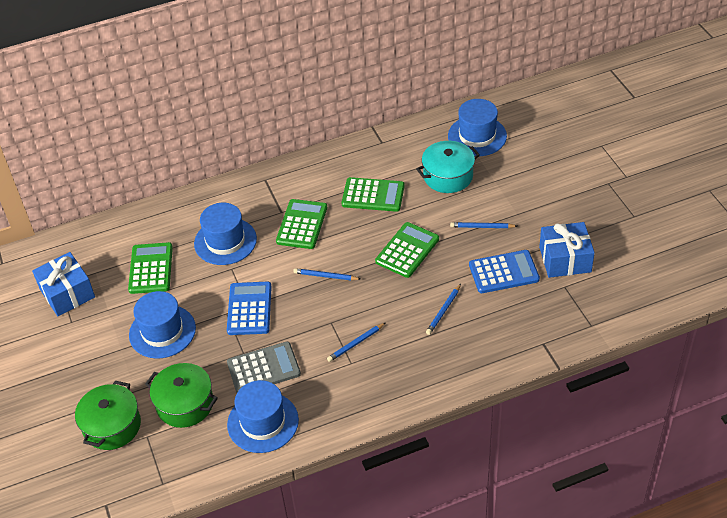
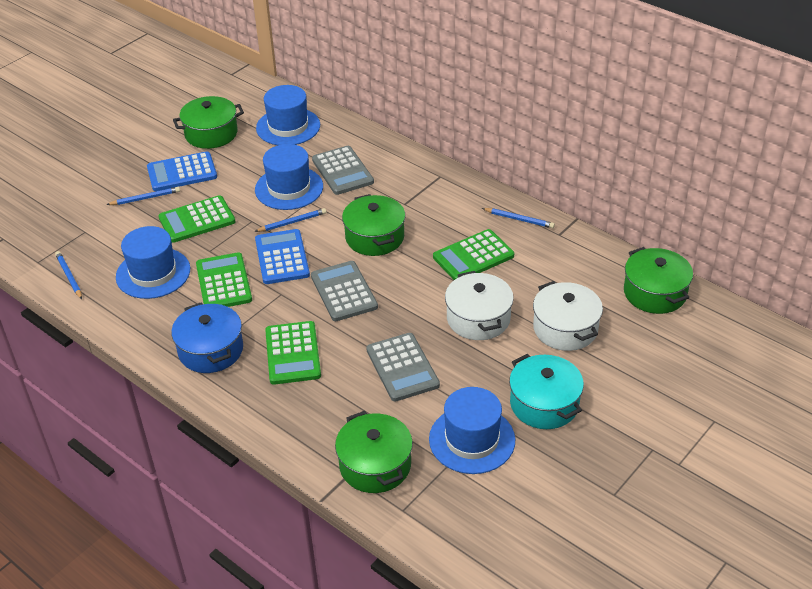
blue gift: 2 -> 0
blue pot: 0 -> 1
green pot: 2 -> 4
grey calculator: 1 -> 3
white pot: 0 -> 2

